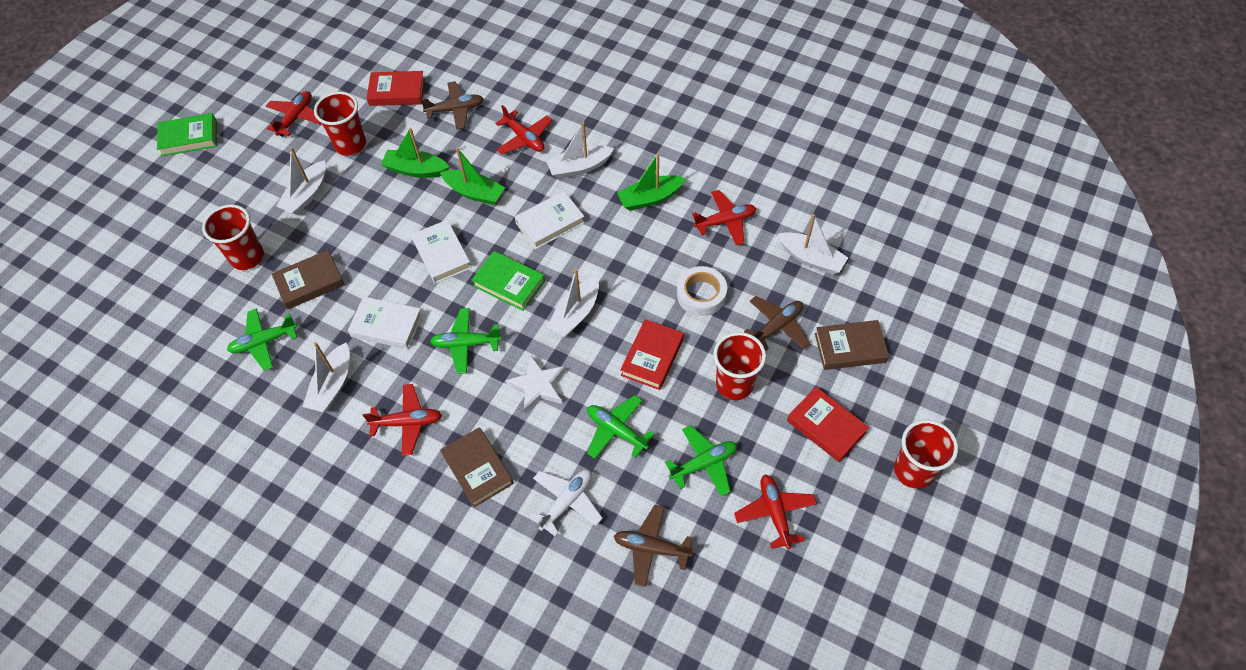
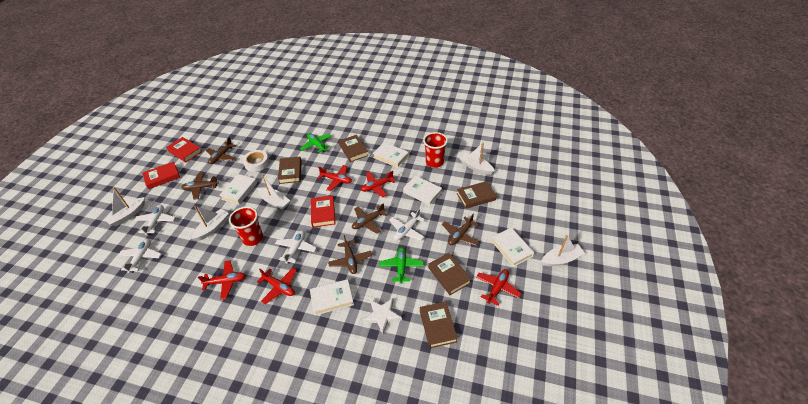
brown book: 3 -> 5
brown plane: 3 -> 5
green boat: 3 -> 0
green book: 2 -> 0
green plane: 4 -> 2
red cup: 4 -> 2
white book: 3 -> 5
white plane: 1 -> 4

